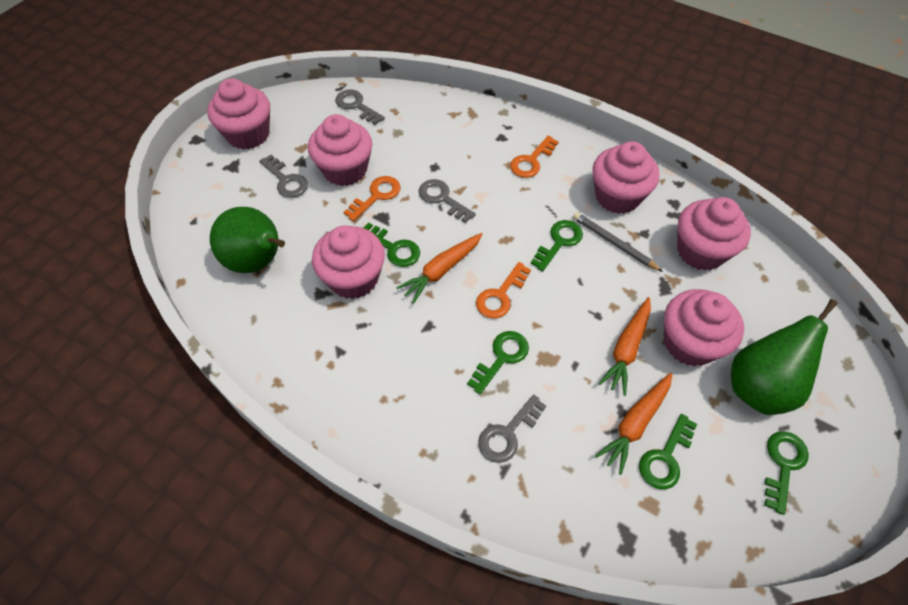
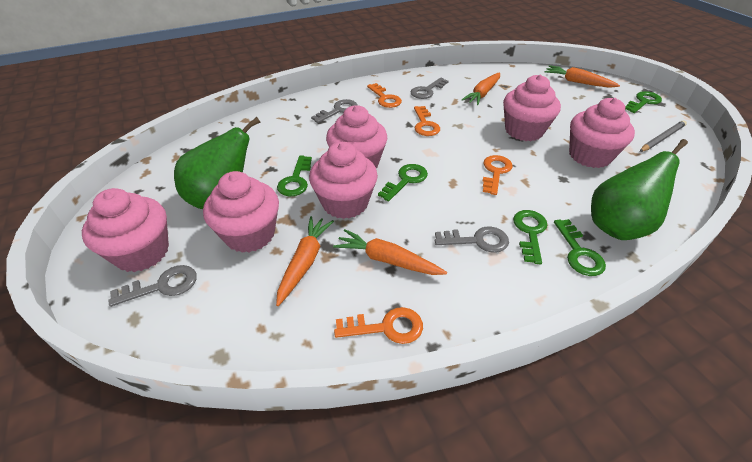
orange carrot: 3 -> 4
orange key: 3 -> 4

